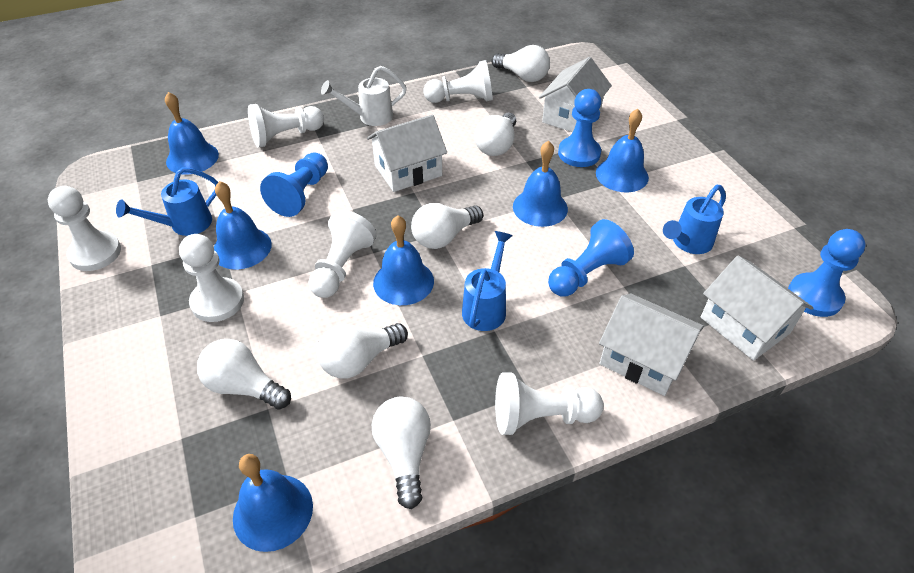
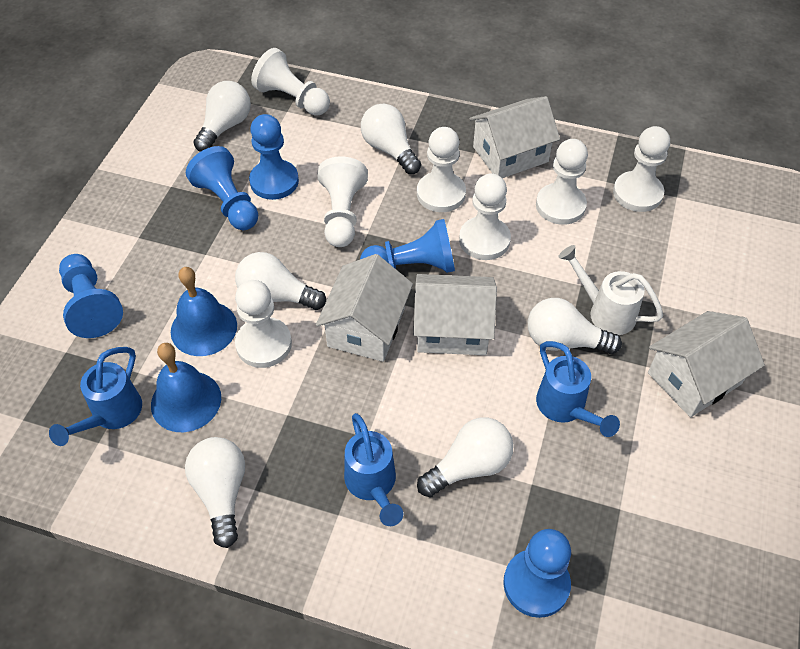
blue bell: 6 -> 2
blue pawn: 4 -> 5
white pawn: 6 -> 7

